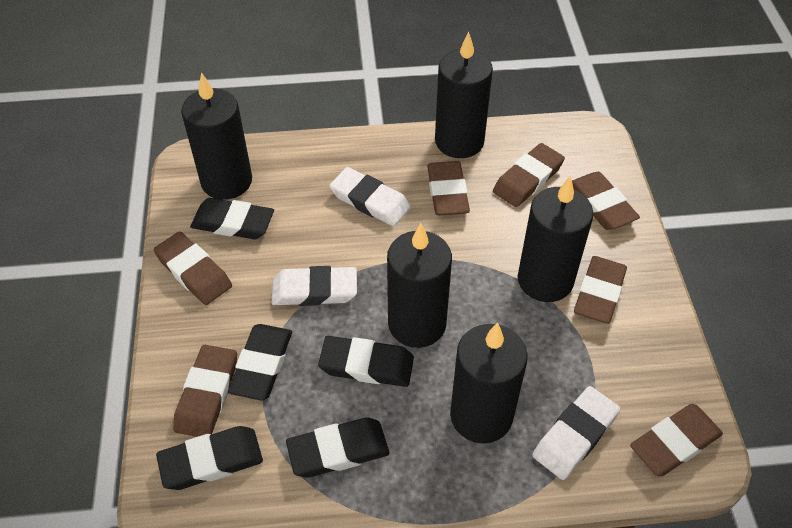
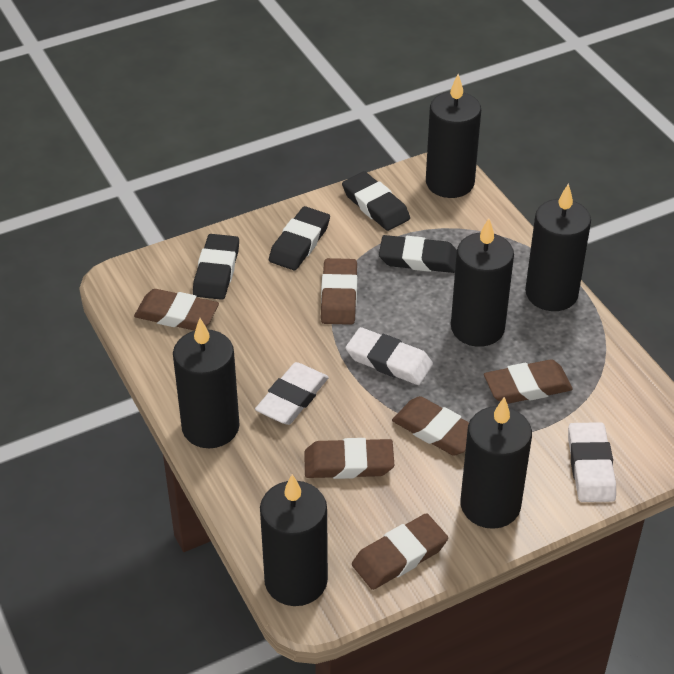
black candle: 5 -> 6
black eraser: 5 -> 4
brown eraser: 7 -> 6

